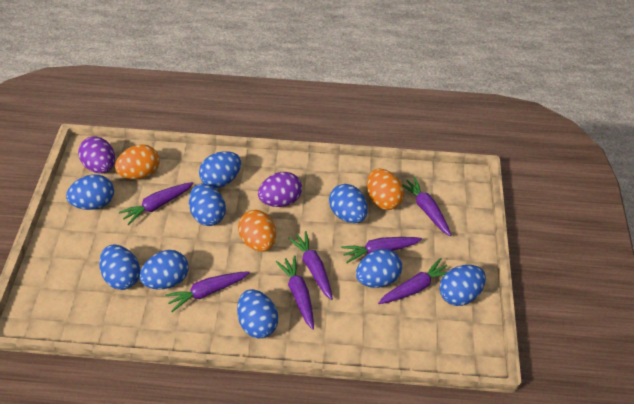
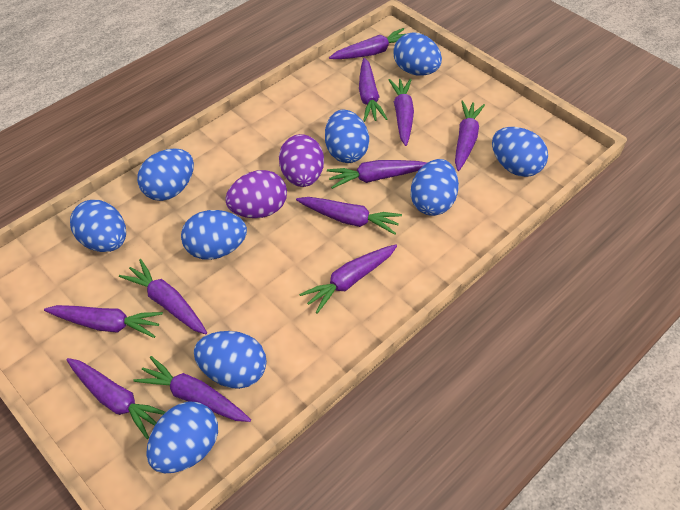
orange egg: 3 -> 0
purple carrot: 7 -> 11

